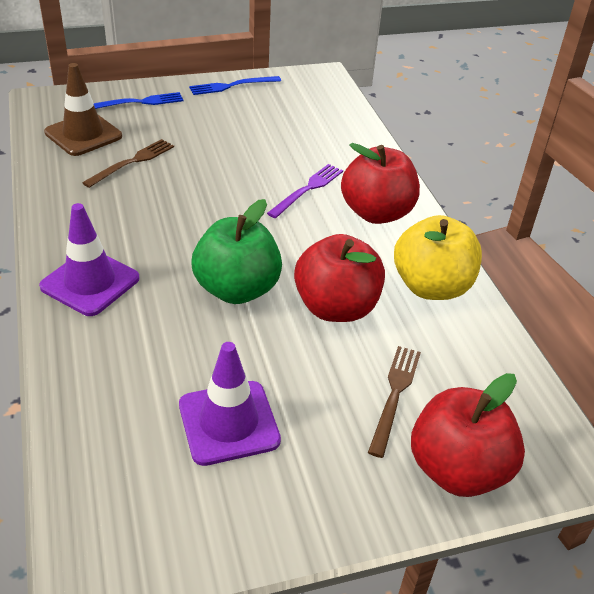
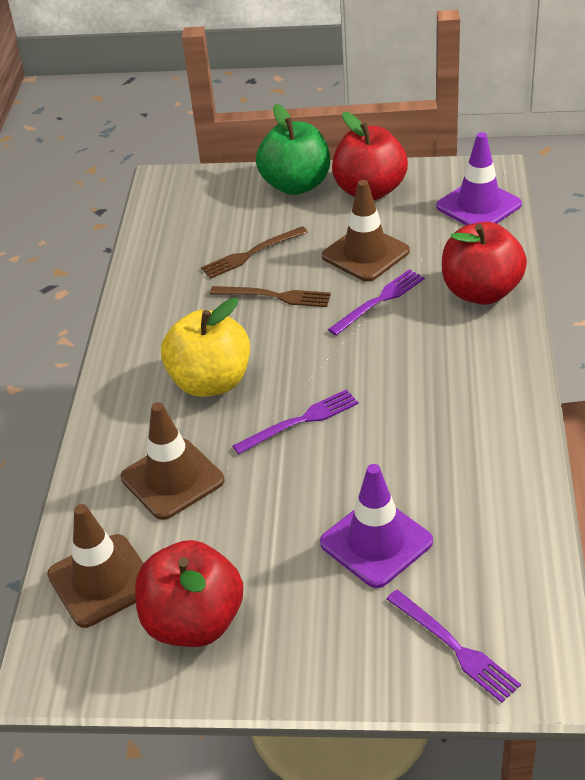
blue fork: 2 -> 0
brown traffic cone: 1 -> 3
purple fork: 1 -> 3

